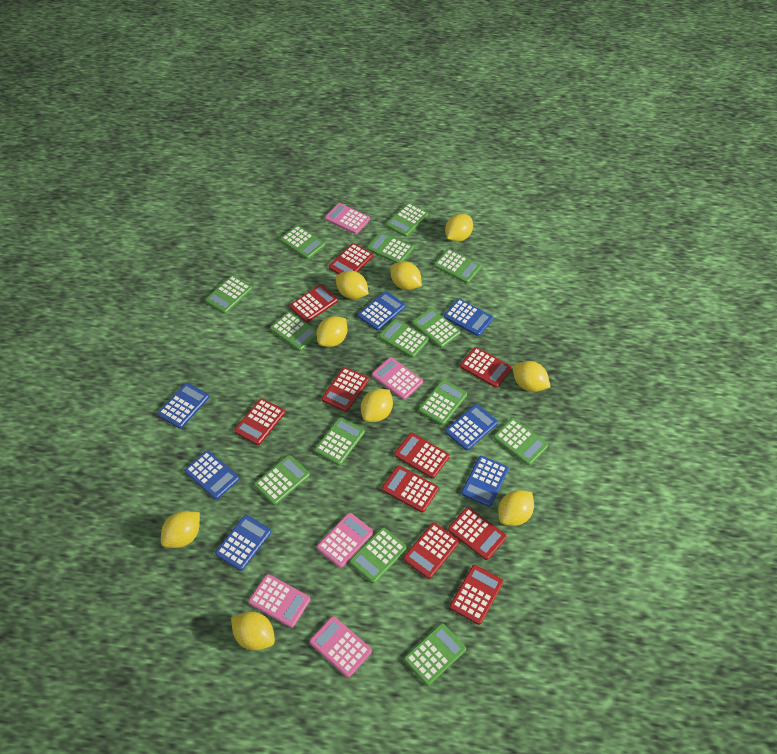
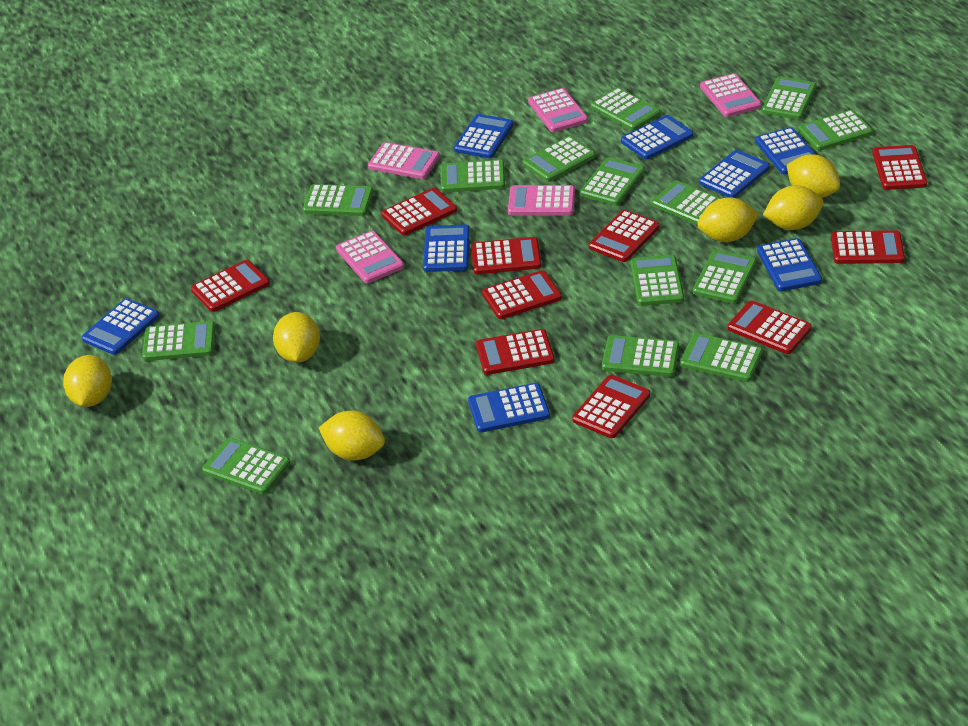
blue calculator: 7 -> 8
yellow lemon: 9 -> 6

